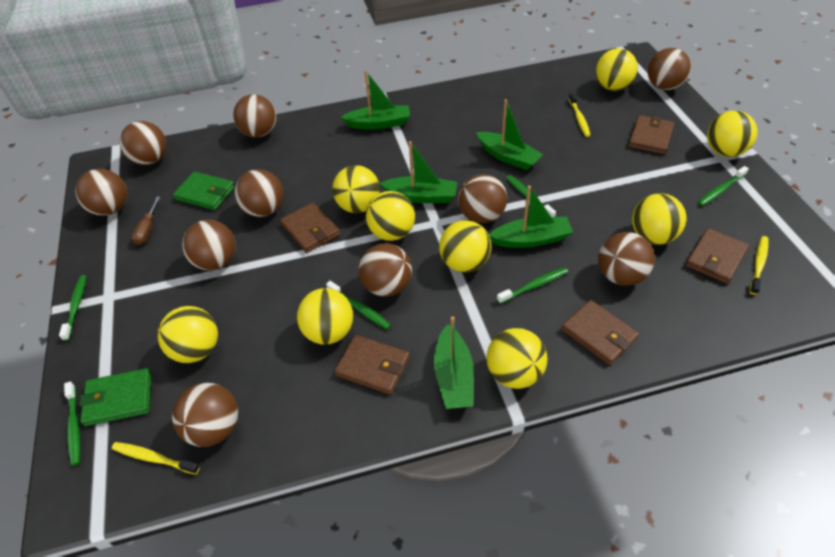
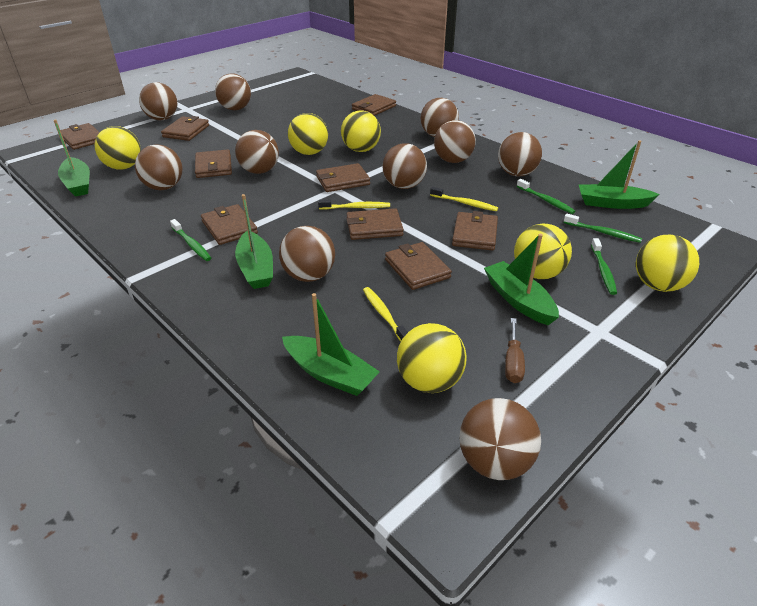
brown wallet: 5 -> 9
green toothbrush: 6 -> 4
green wallet: 2 -> 0
yellow ball: 9 -> 6

